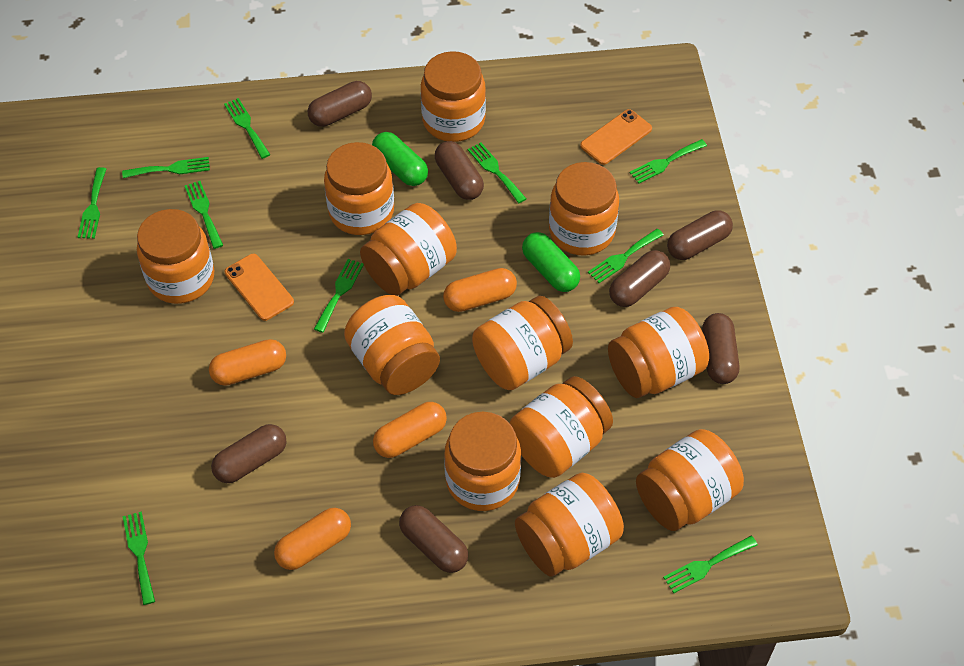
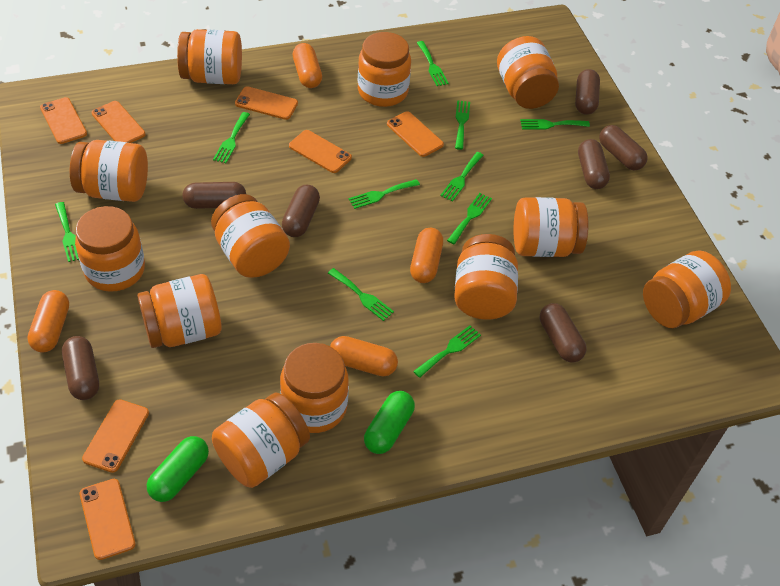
orange phone: 2 -> 7

